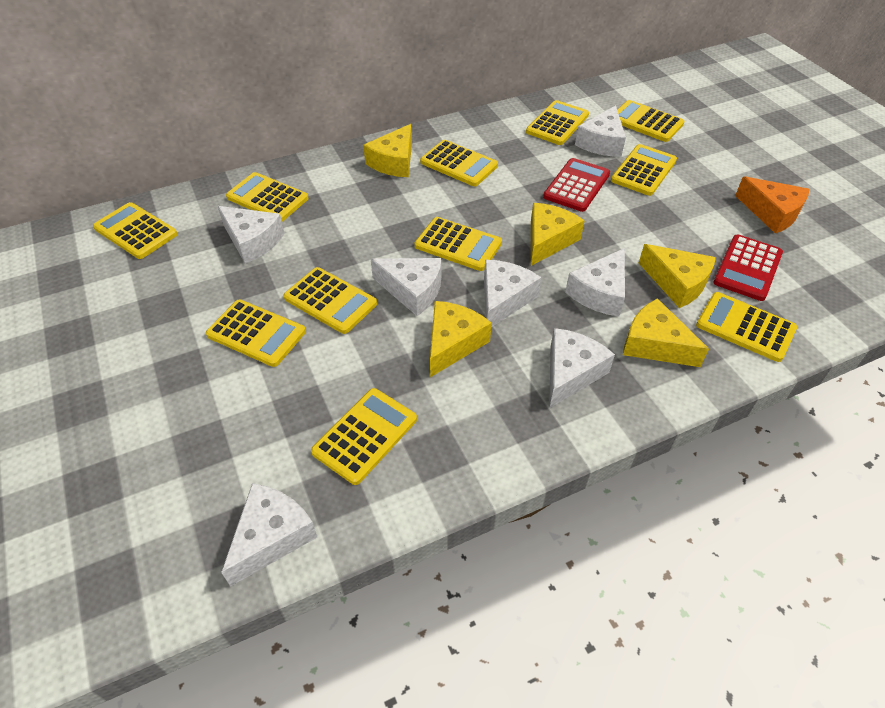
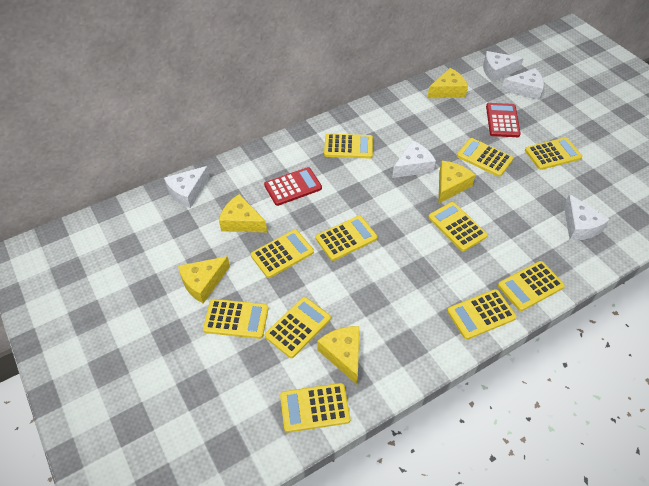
orange cheese: 1 -> 0
white cheese: 7 -> 5

